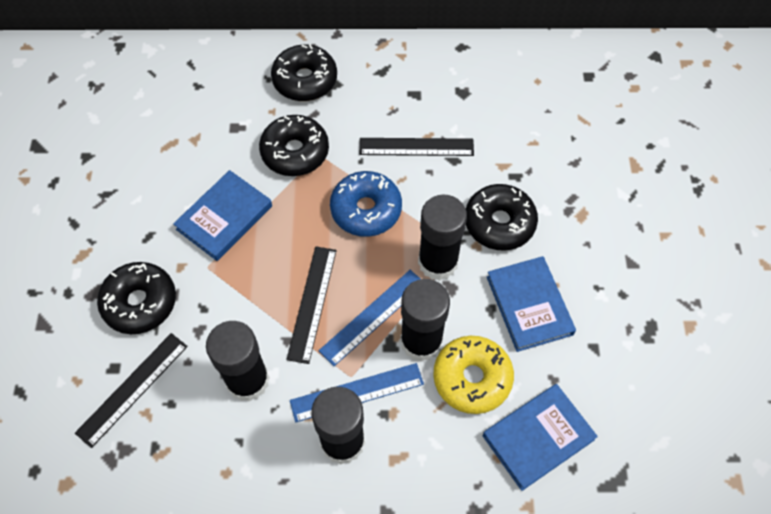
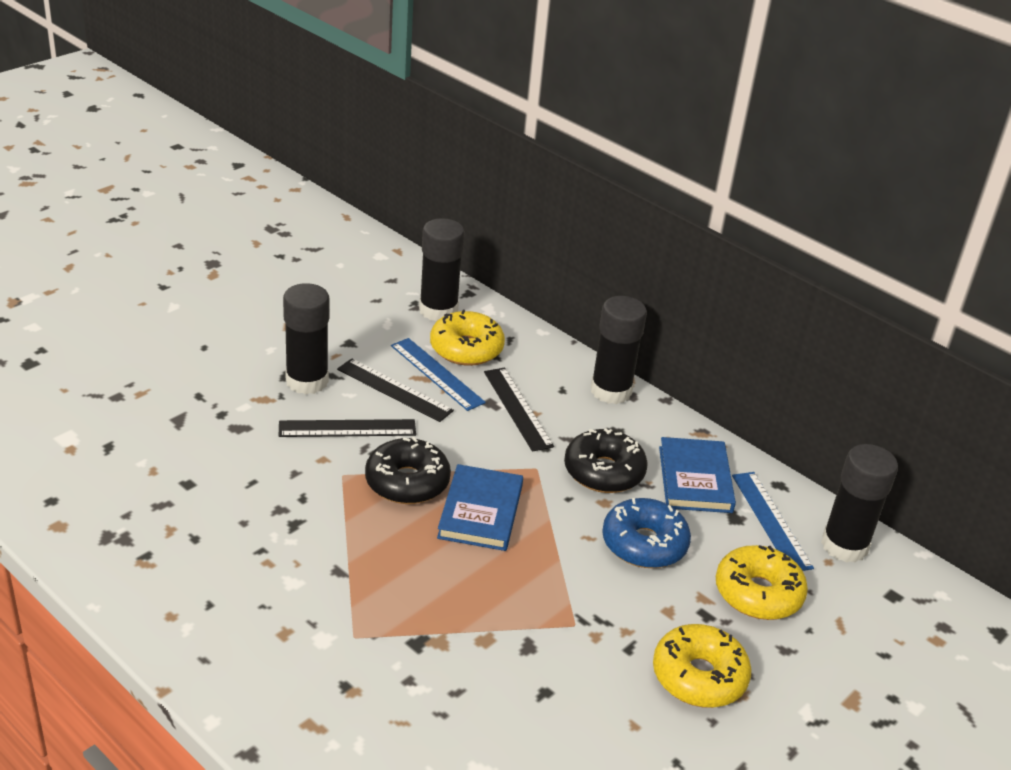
black donut: 4 -> 2
blue book: 3 -> 2
yellow donut: 1 -> 3

